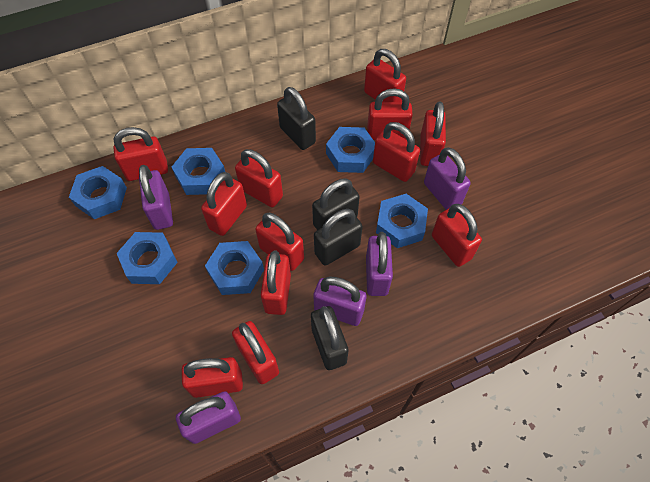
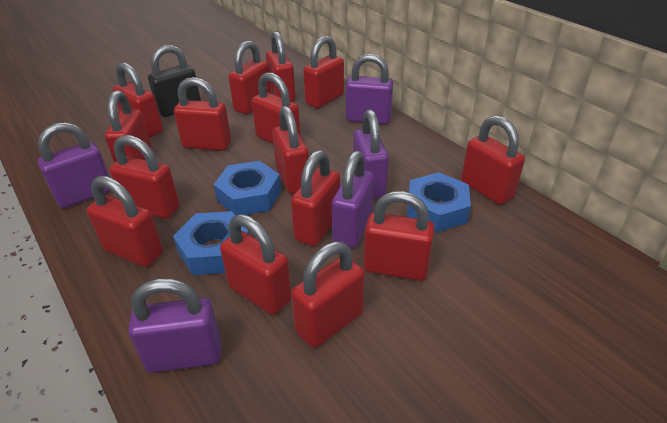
black padlock: 4 -> 1
blue nut: 6 -> 3
red padlock: 12 -> 15

